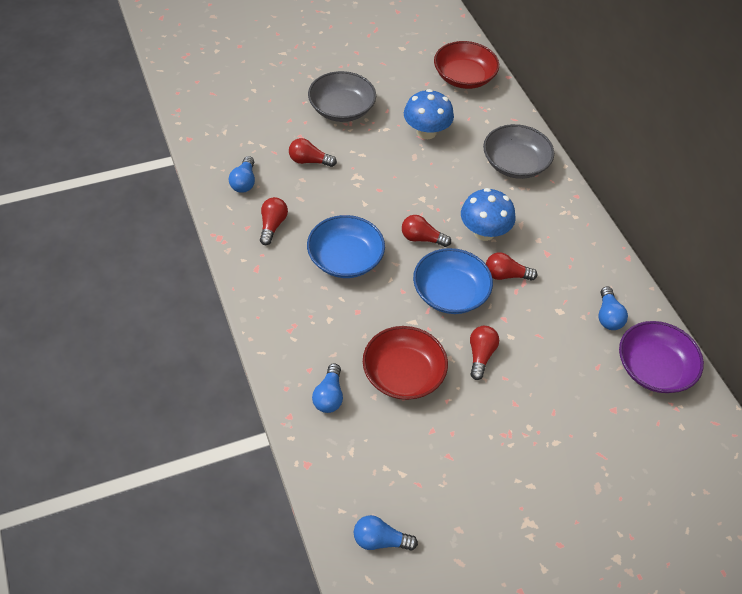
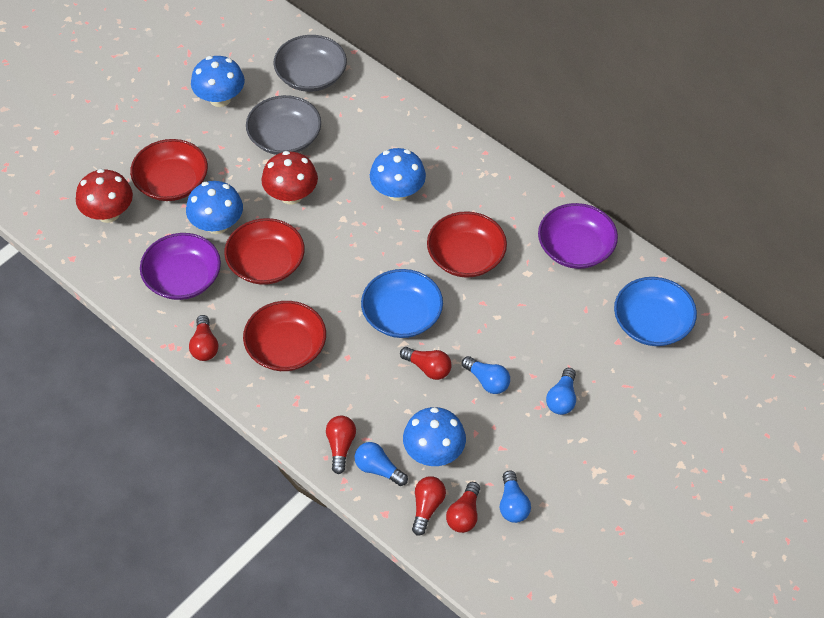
blue mushroom: 2 -> 4
purple bowl: 1 -> 2
red bowl: 2 -> 4
red mushroom: 0 -> 2

